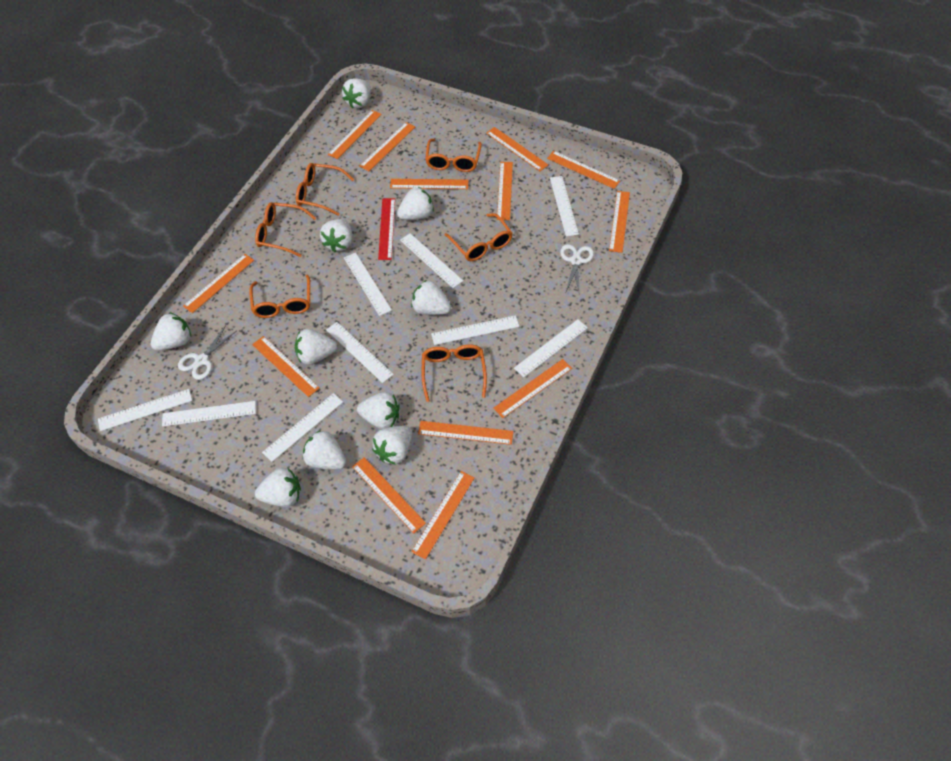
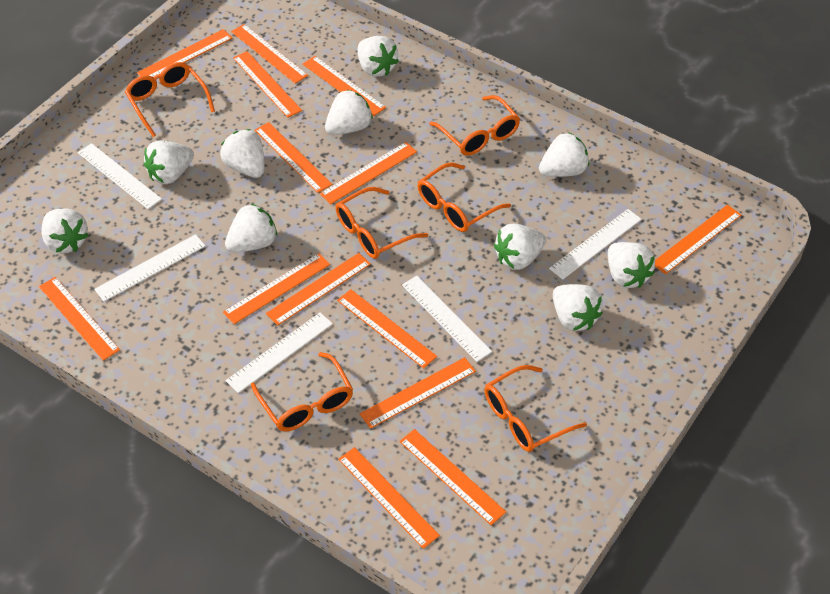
orange ruler: 13 -> 14
red ruler: 1 -> 0
white ruler: 9 -> 5
white scissors: 2 -> 0

